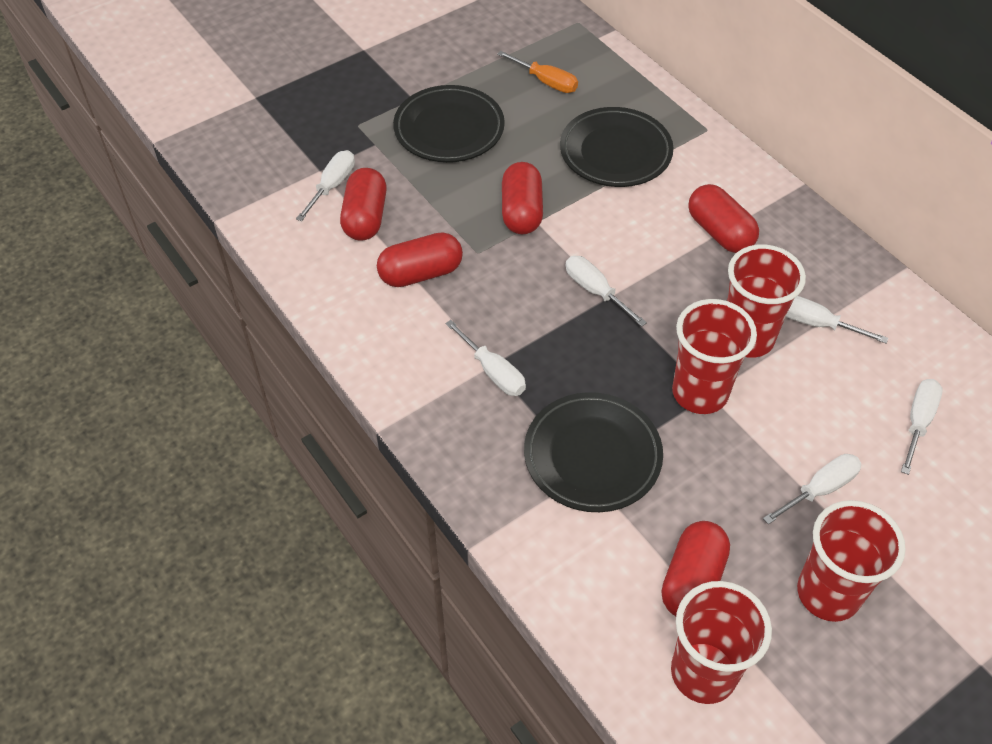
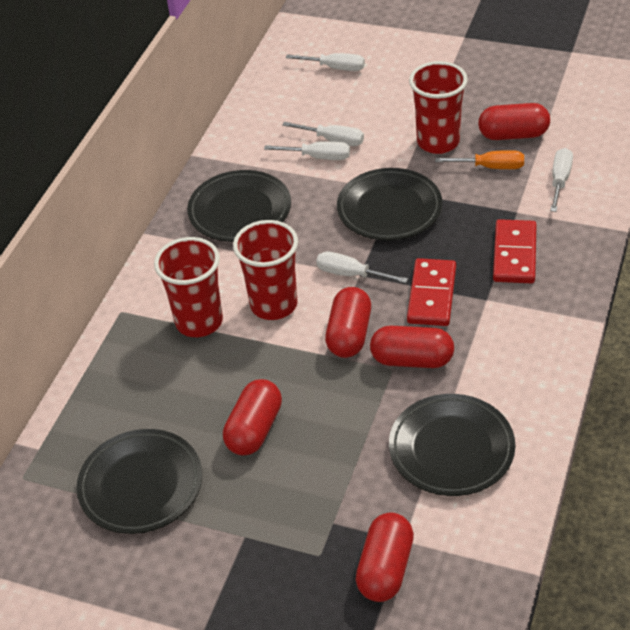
black plate: 3 -> 4
red cup: 4 -> 3
red domino: 0 -> 2
white screwdriver: 6 -> 5

